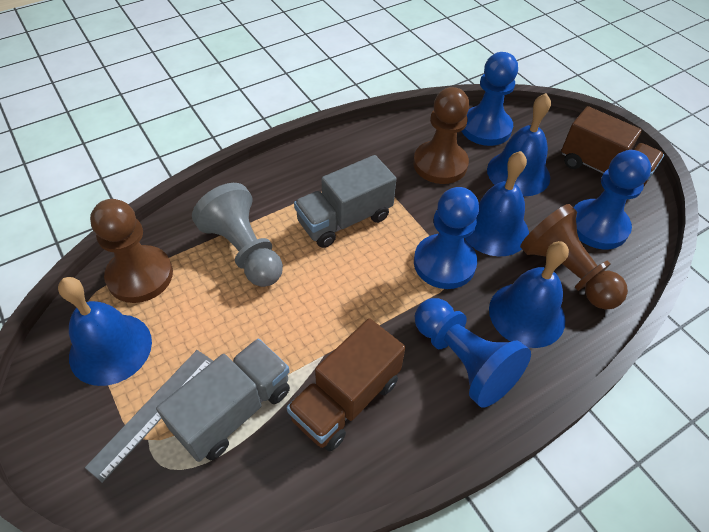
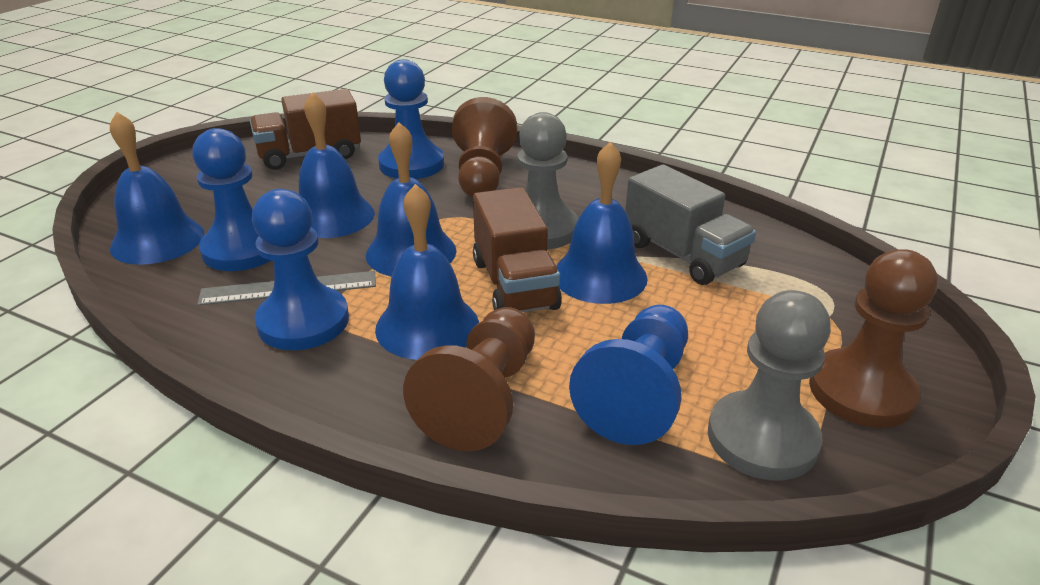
blue bell: 4 -> 5
grey pawn: 1 -> 2
grey truck: 2 -> 1

